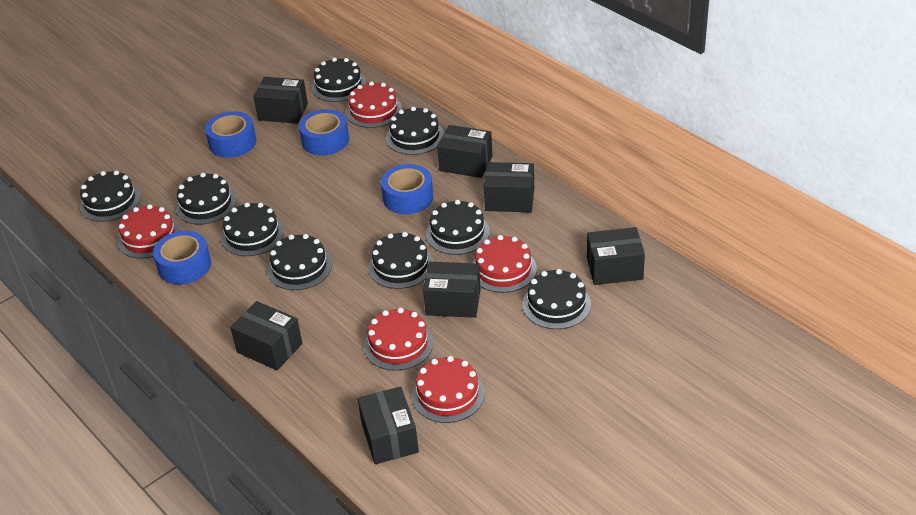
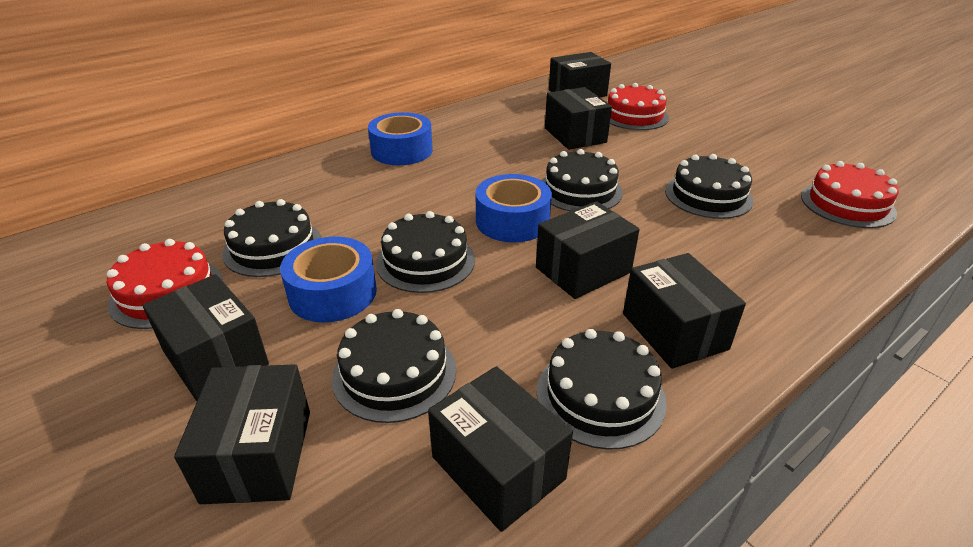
black cake: 9 -> 6
blue tape: 4 -> 3
red cake: 5 -> 3

